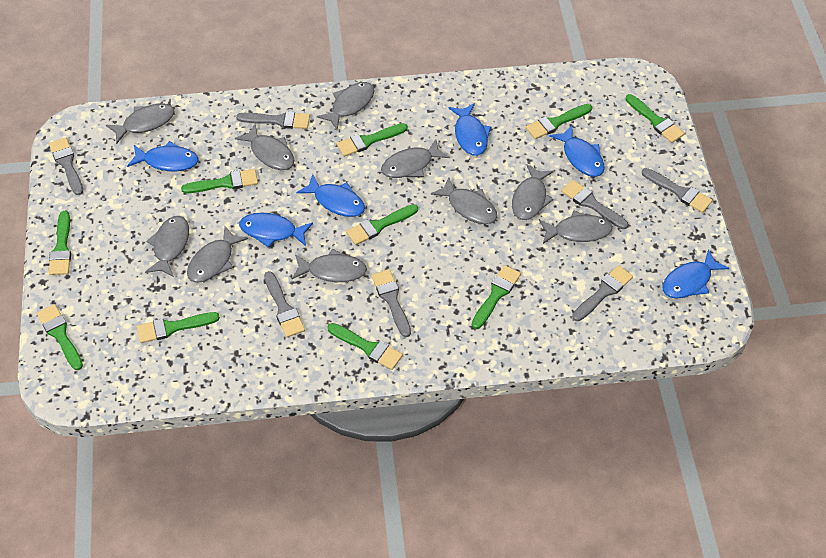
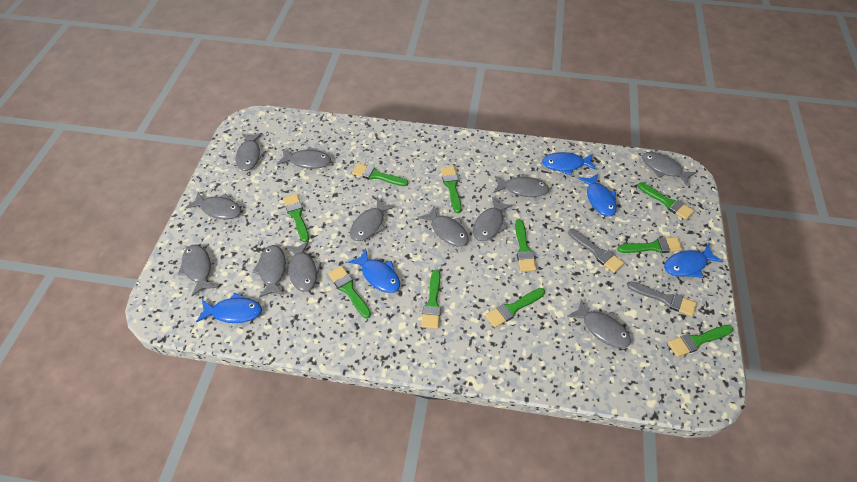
blue fish: 6 -> 5
grey brush: 7 -> 2
grey fish: 10 -> 12

